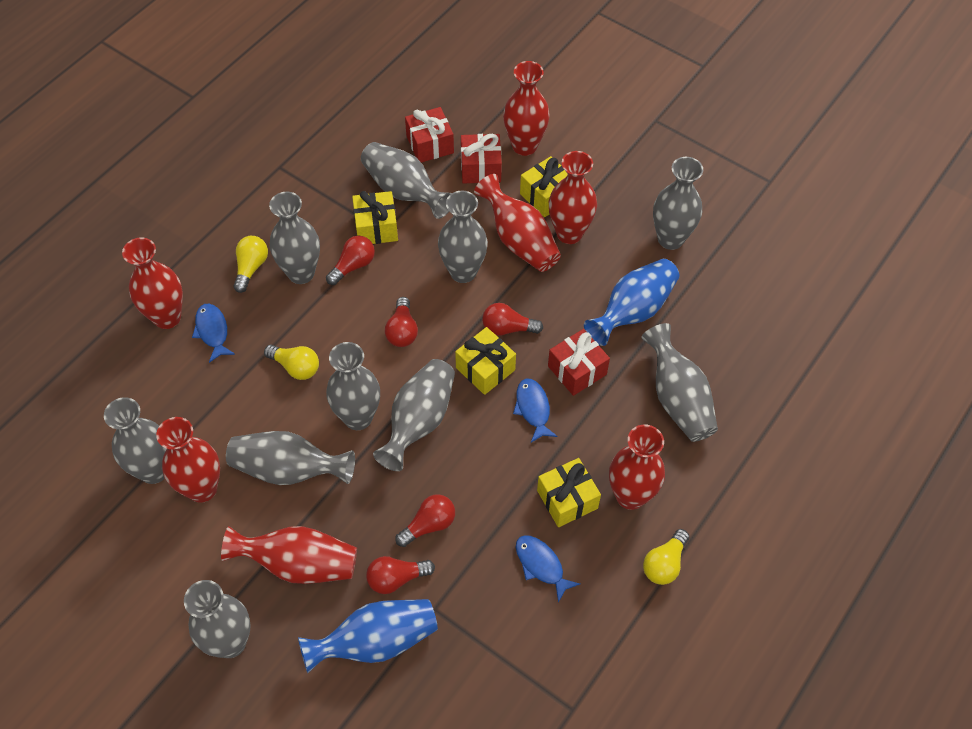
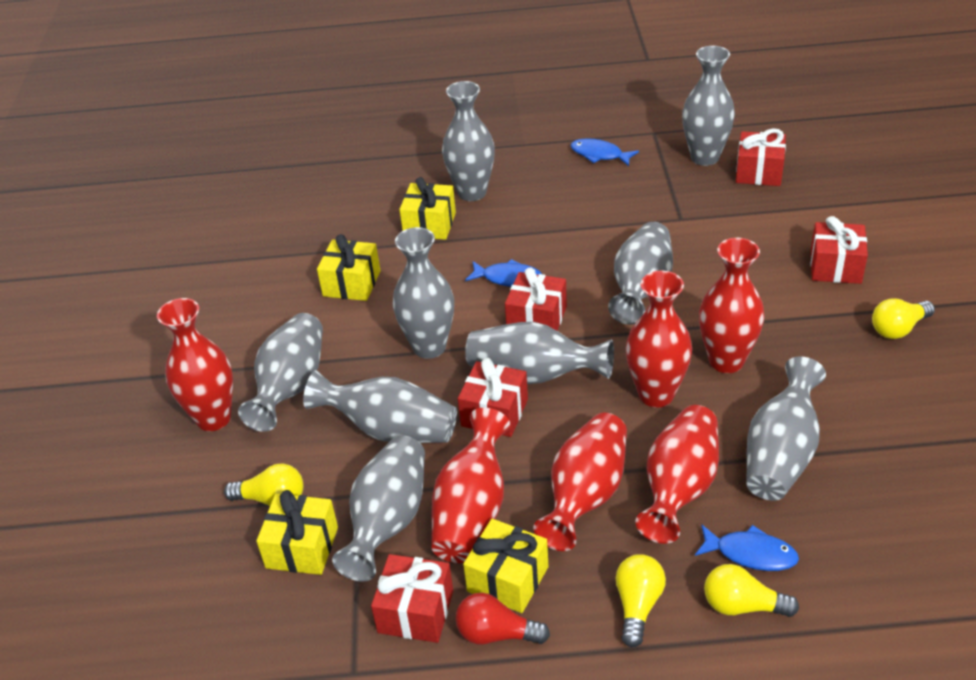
blue vase: 2 -> 0
grey vase: 10 -> 9
red gift: 3 -> 5
red light bulb: 5 -> 1
red vase: 7 -> 6
yellow light bulb: 3 -> 4

